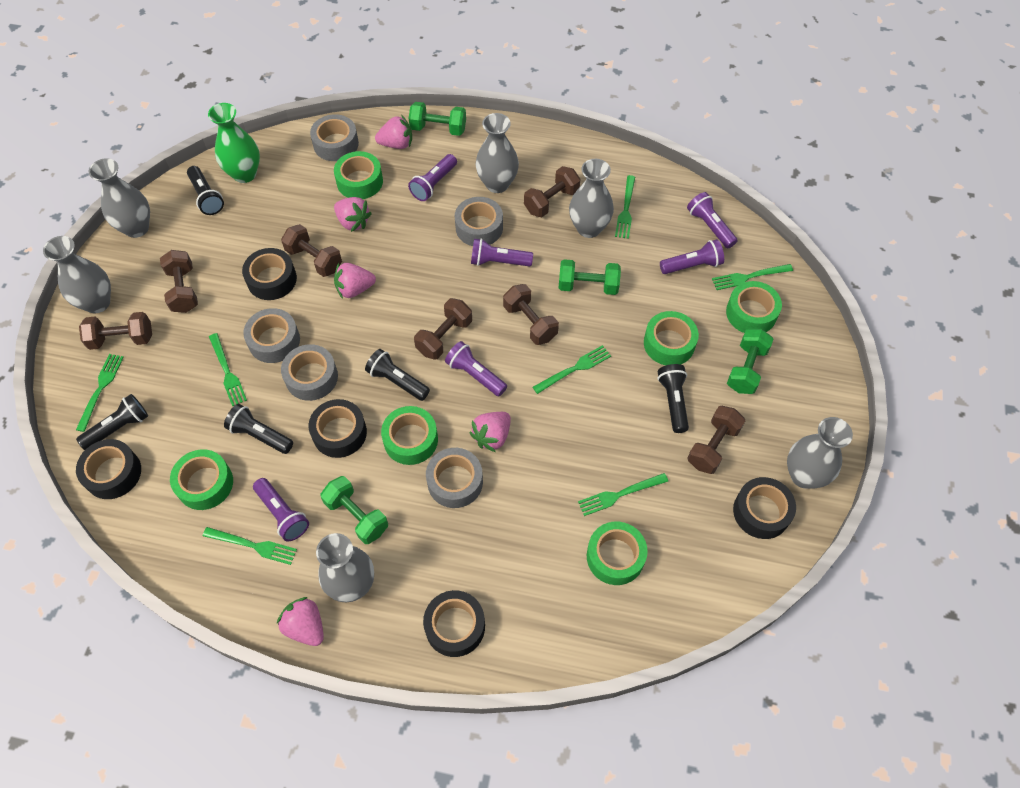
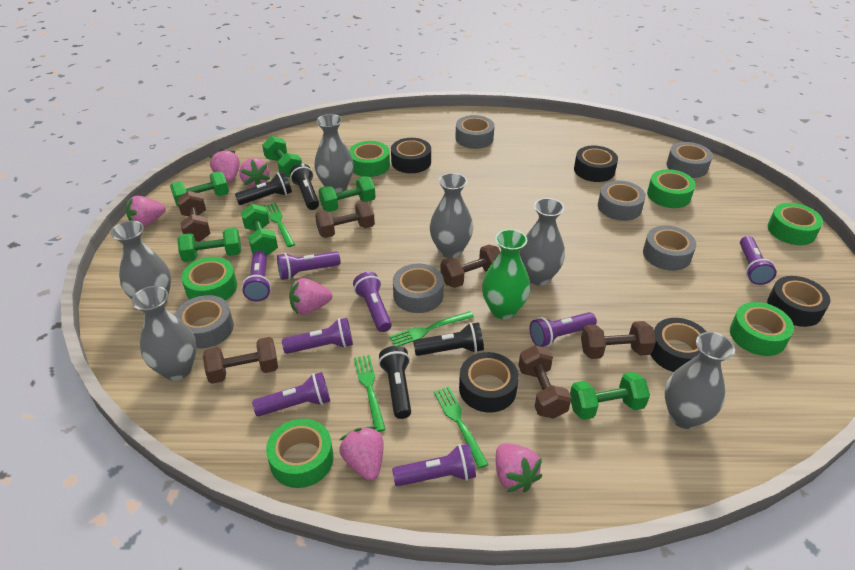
black flashlight: 5 -> 4
brown dumbbell: 7 -> 6
green dumbbell: 4 -> 6
green fork: 7 -> 4
grey tape: 5 -> 6
pink strawberry: 5 -> 6
purple flashlight: 6 -> 8

